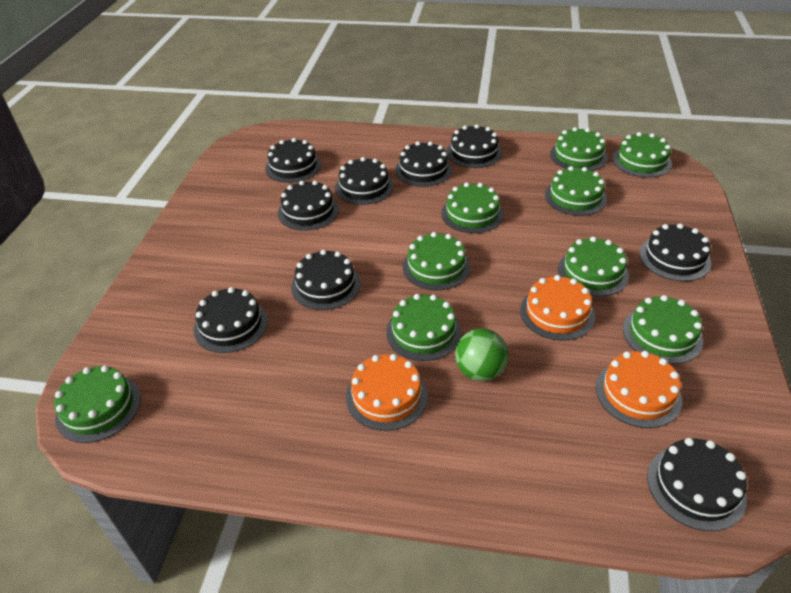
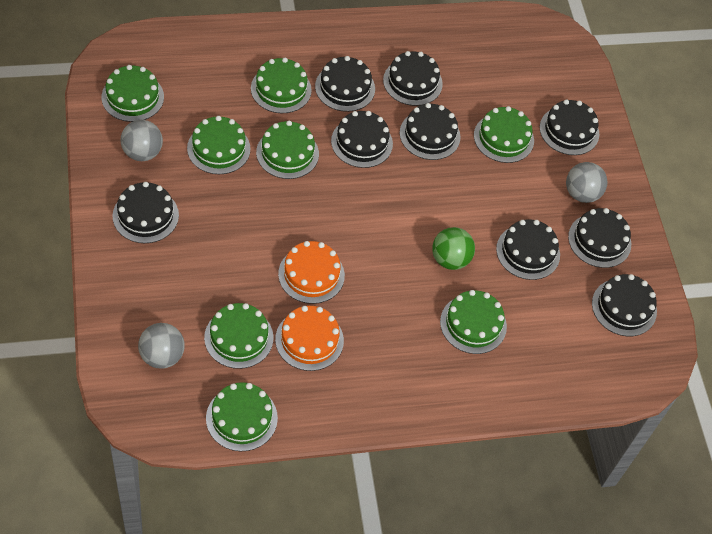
green cake: 9 -> 8
grey ball: 0 -> 3
orange cake: 3 -> 2

